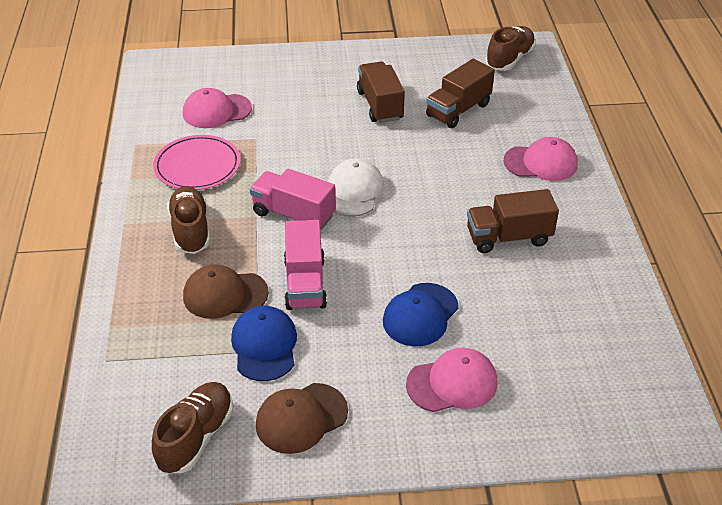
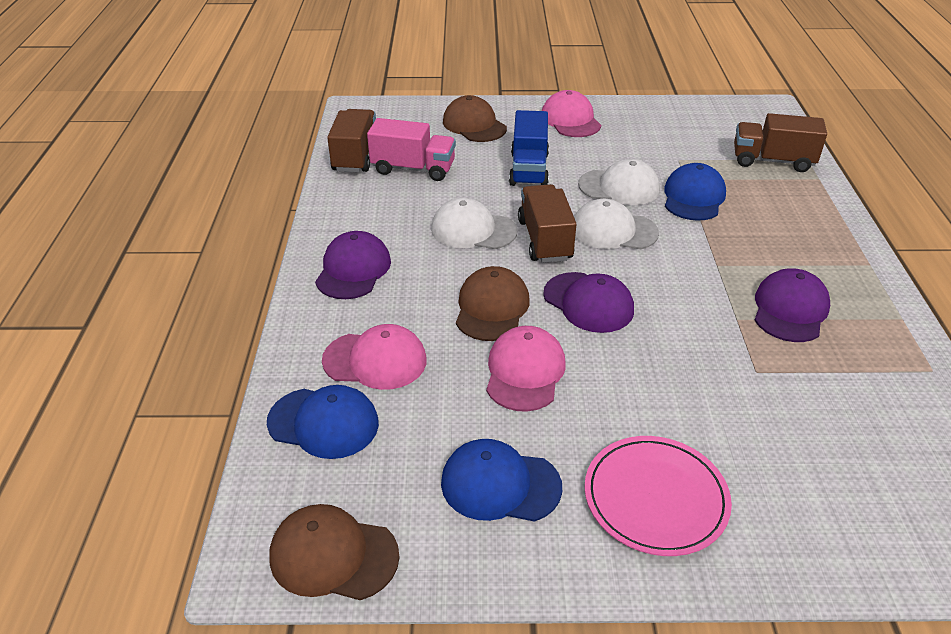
blue cap: 2 -> 3
blue truck: 0 -> 1
brown cap: 2 -> 3
brown shoe: 3 -> 0
pink truck: 2 -> 1
purple cap: 0 -> 3
white cap: 1 -> 3

